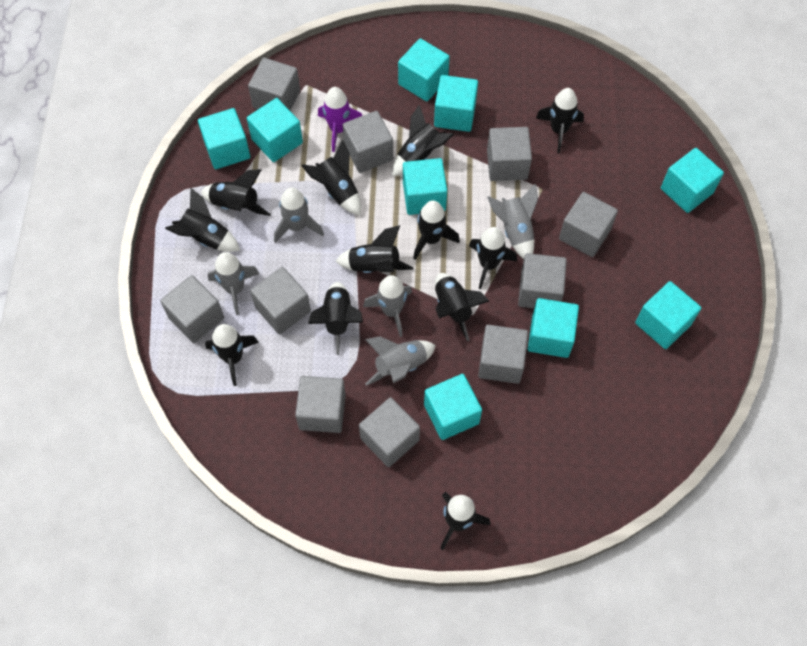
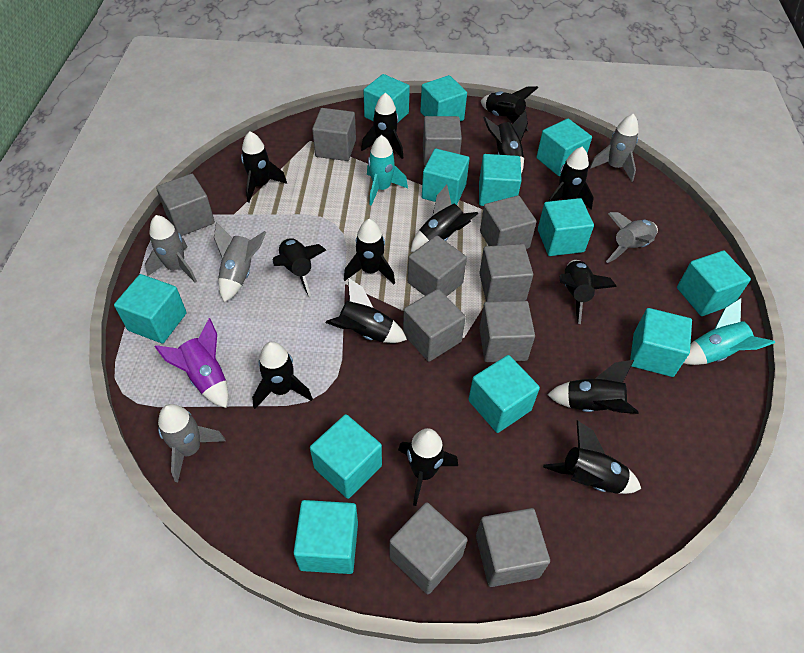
black rocket: 12 -> 14
turquoise cube: 9 -> 12
turquoise rocket: 0 -> 2

